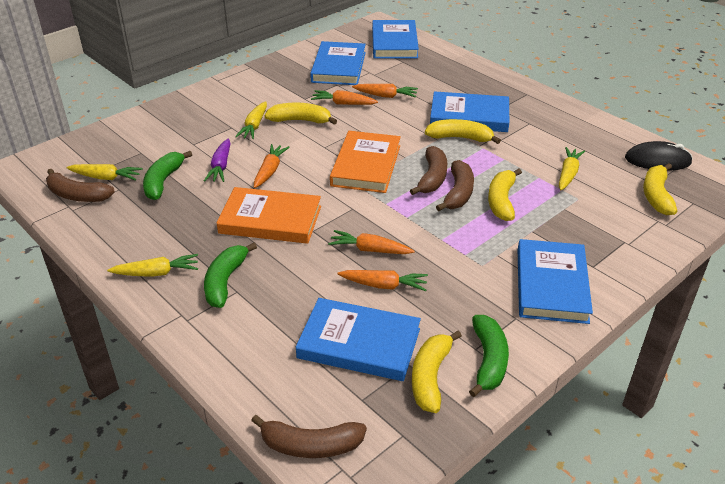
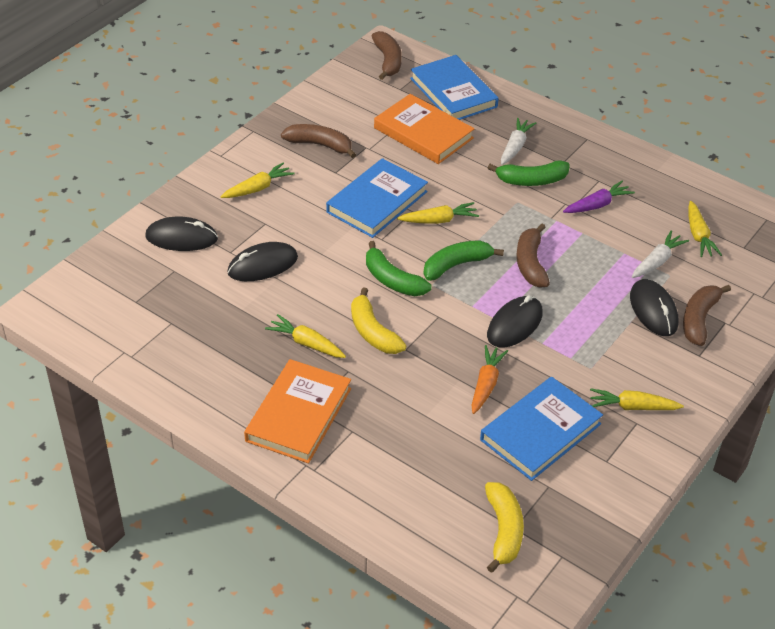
black mouse: 1 -> 4
blue book: 5 -> 3
orange carrot: 5 -> 1
white carrot: 0 -> 2
yellow banana: 5 -> 2
yellow carrot: 4 -> 5

